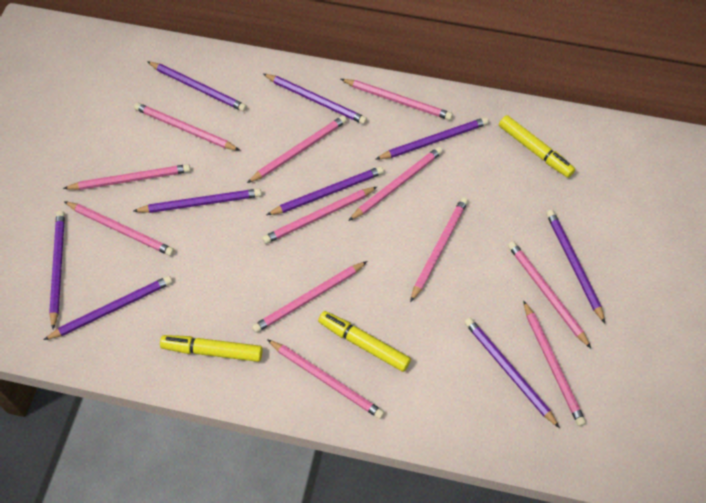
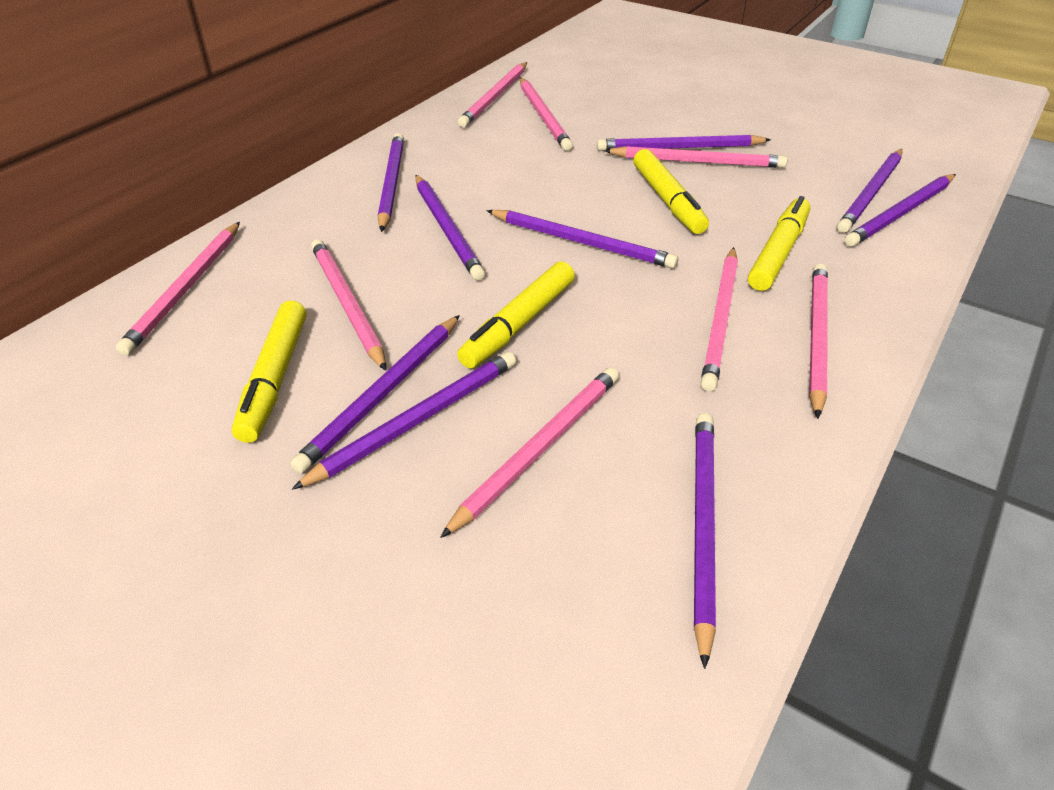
pink pencil: 12 -> 8
yellow marker: 3 -> 4

